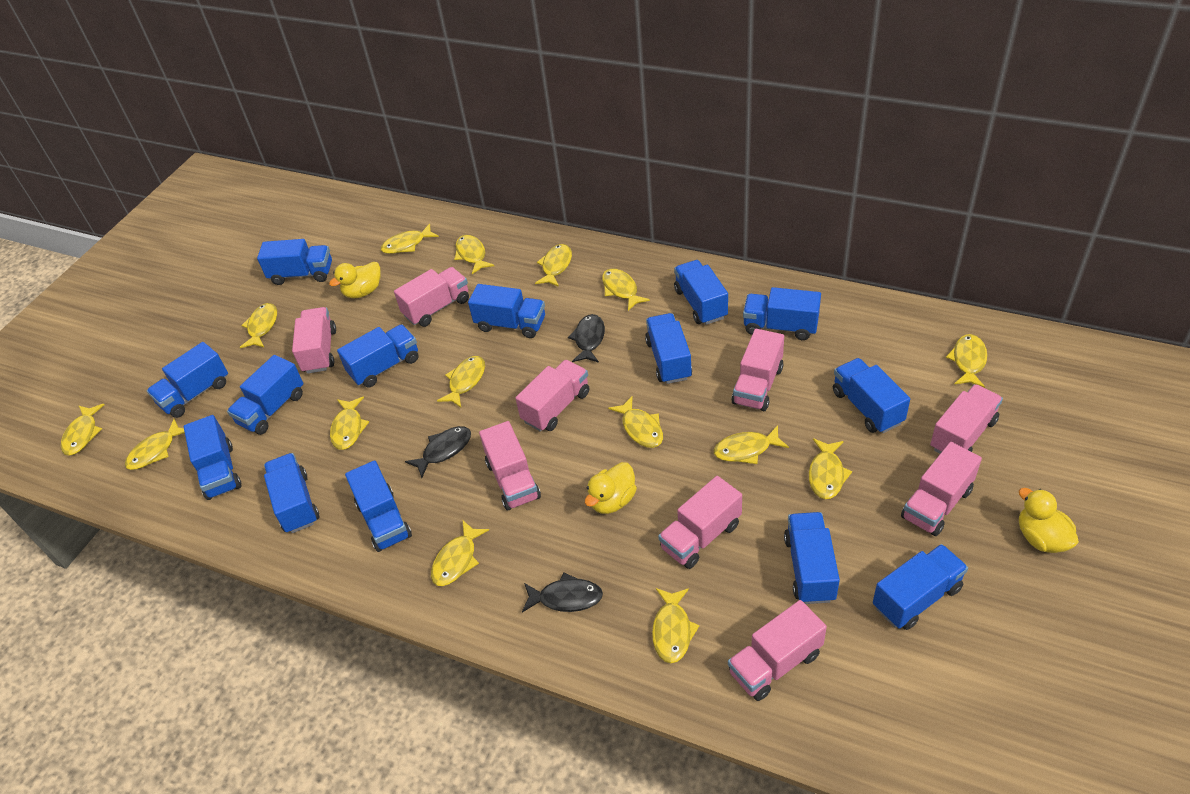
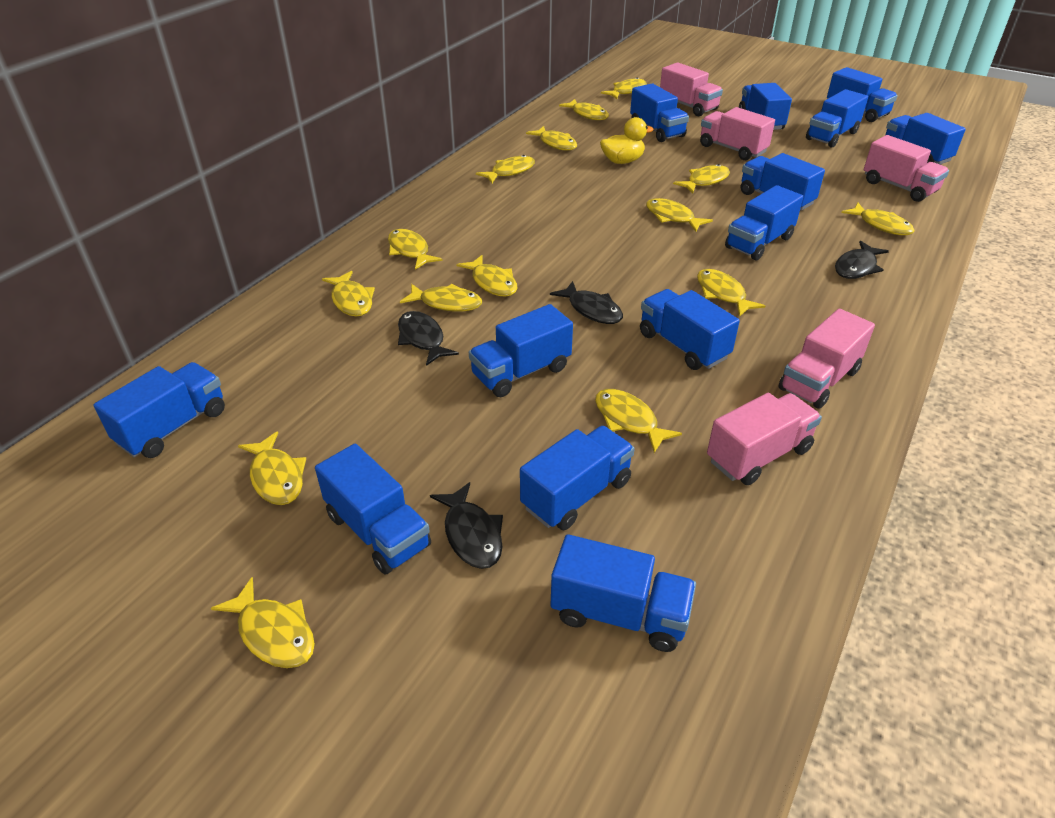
black fish: 3 -> 4
blue truck: 14 -> 13
pink truck: 9 -> 5
yellow duck: 3 -> 1

